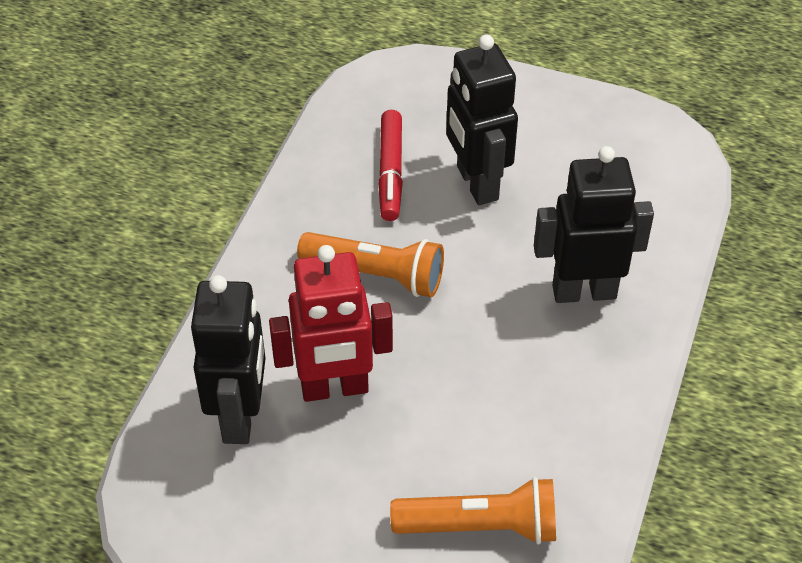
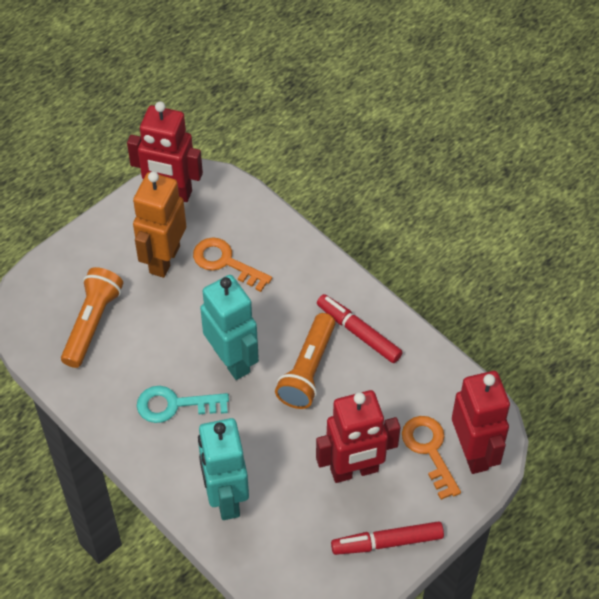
black robot: 3 -> 0
orange key: 0 -> 2
orange robot: 0 -> 1
red marker: 1 -> 2
red robot: 1 -> 3
turquoise key: 0 -> 1
turquoise robot: 0 -> 2

